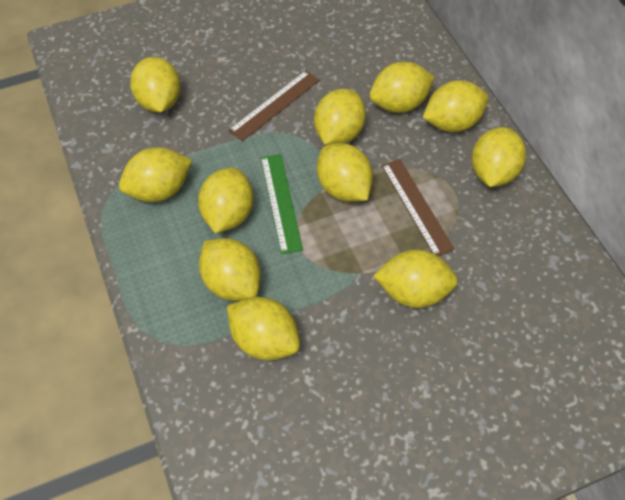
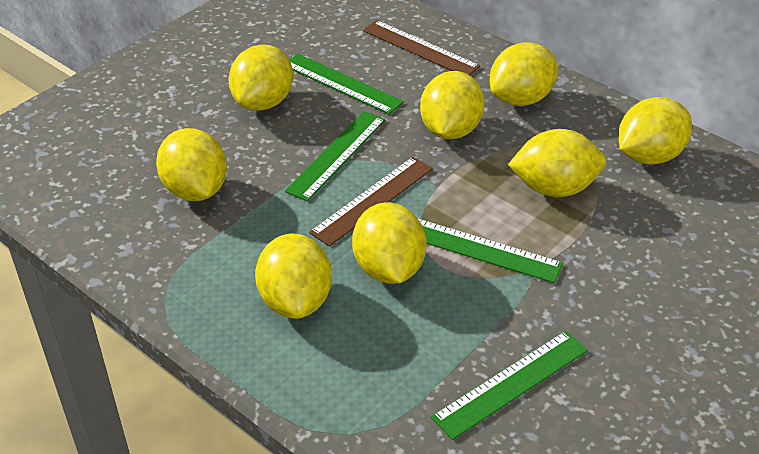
green ruler: 1 -> 4
yellow lemon: 11 -> 8

